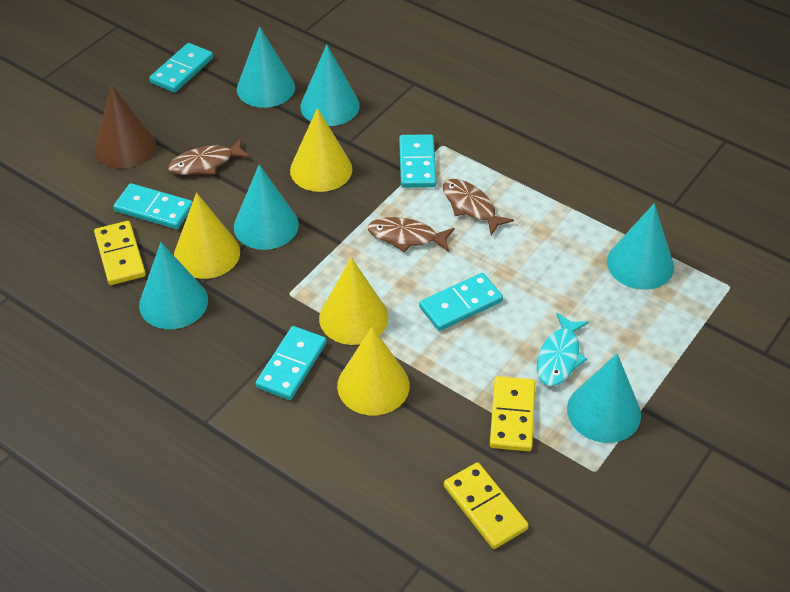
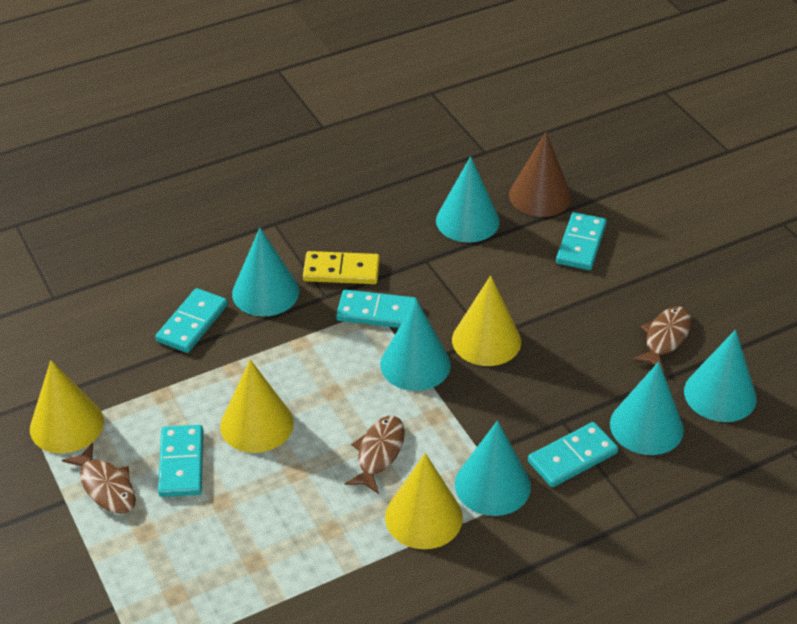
turquoise fish: 1 -> 0
yellow domino: 3 -> 1

